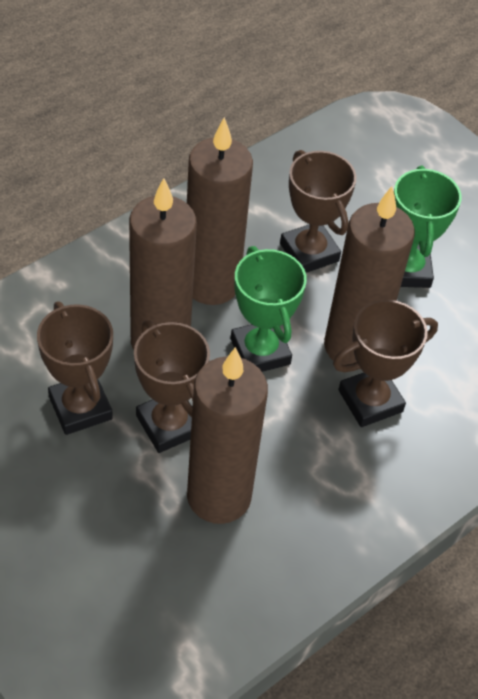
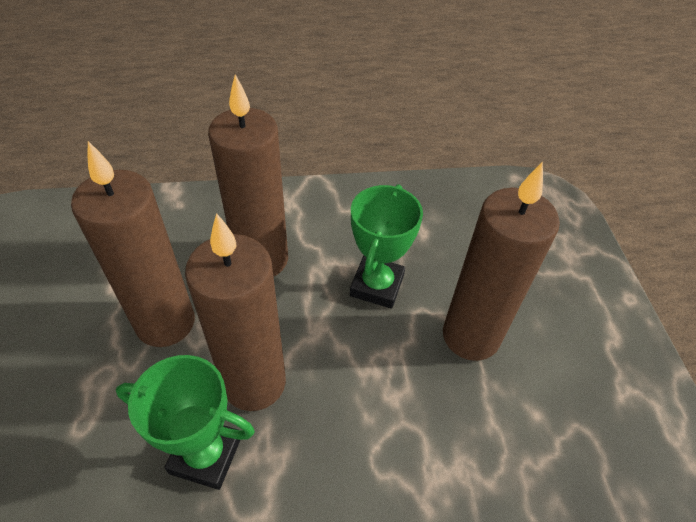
brown trophy: 4 -> 0

